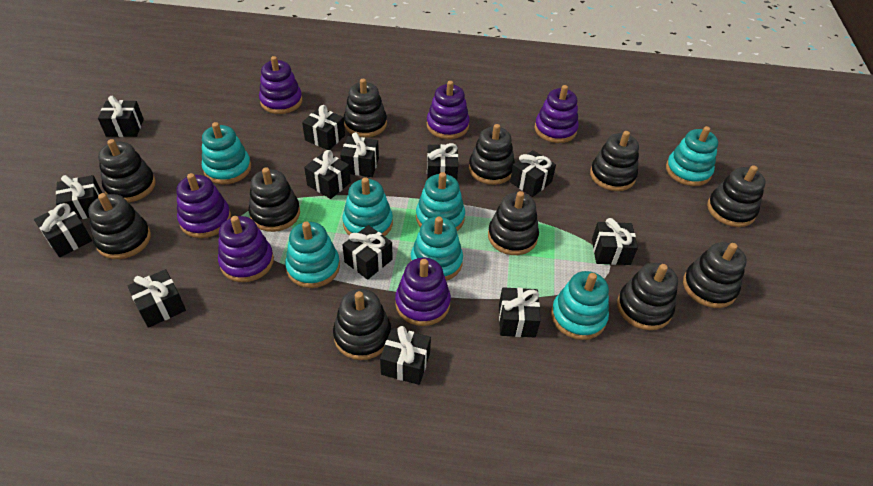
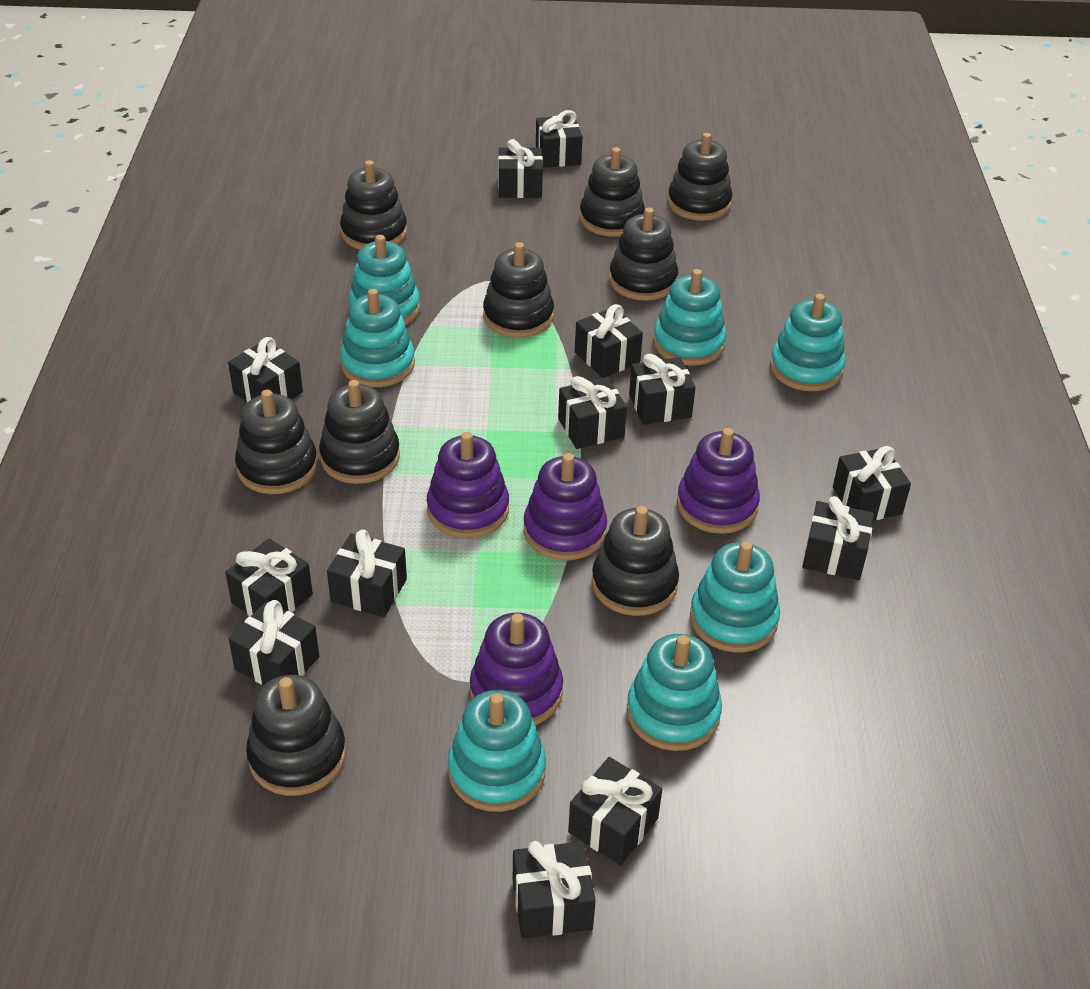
black stacking toy: 11 -> 9
purple stacking toy: 6 -> 4

